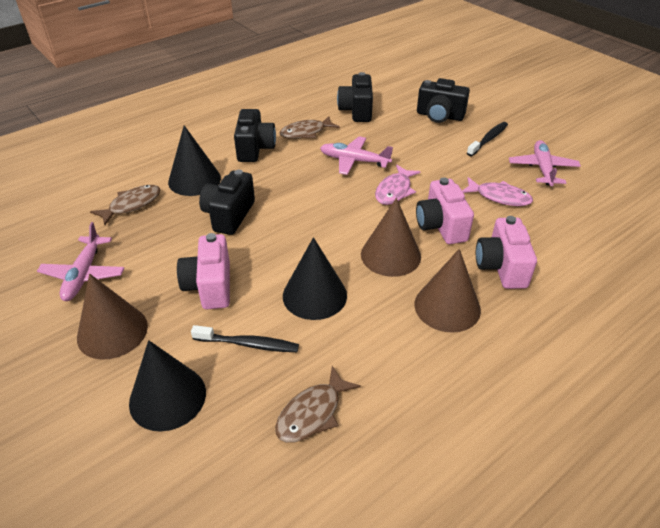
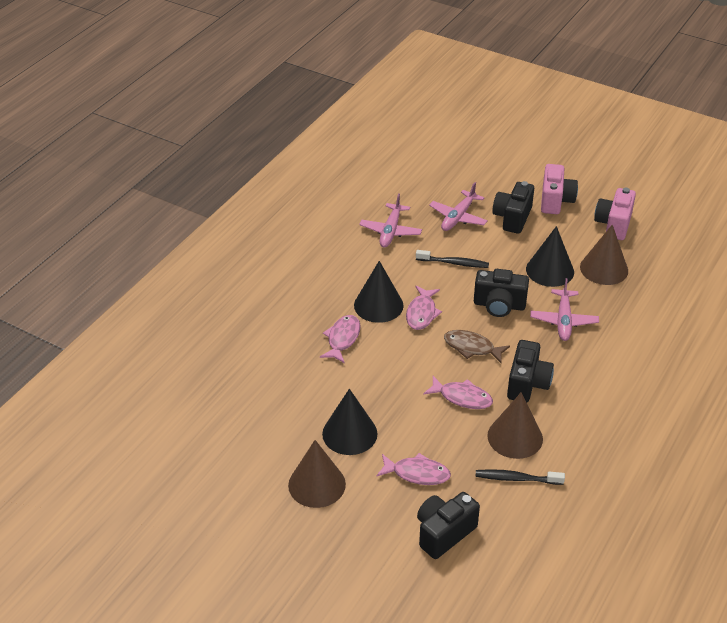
brown fish: 3 -> 1
pink camera: 3 -> 2
pink fish: 2 -> 4

